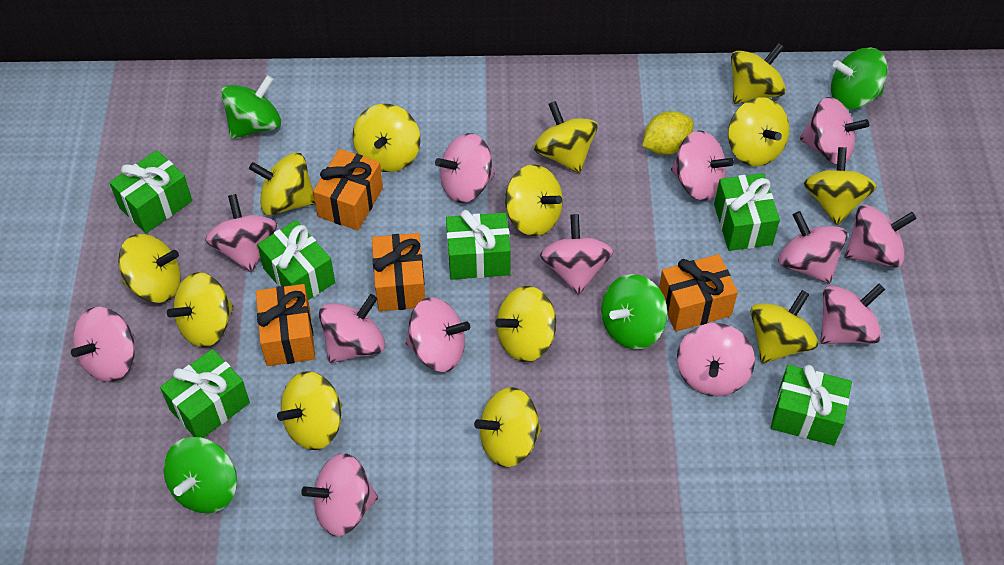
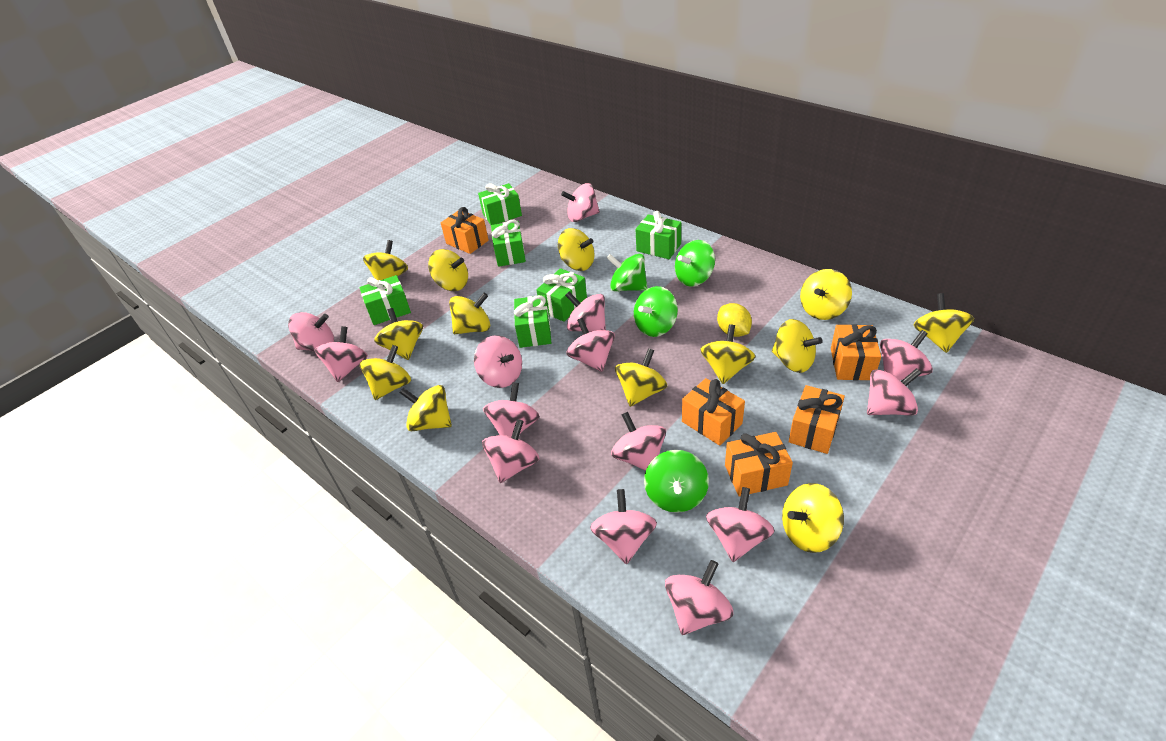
orange gift: 4 -> 5
pink spinning top: 13 -> 14

